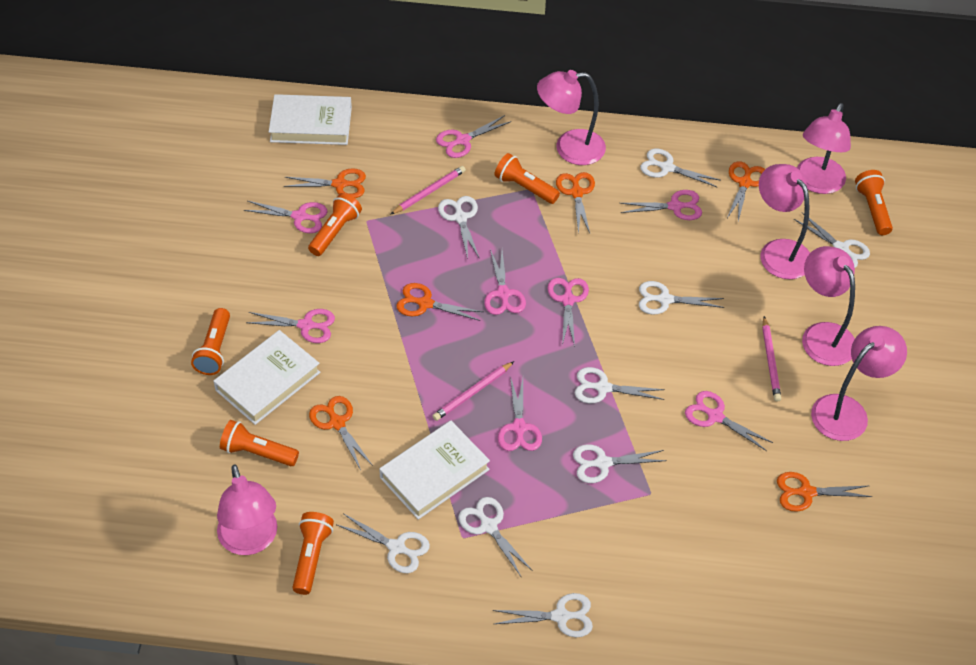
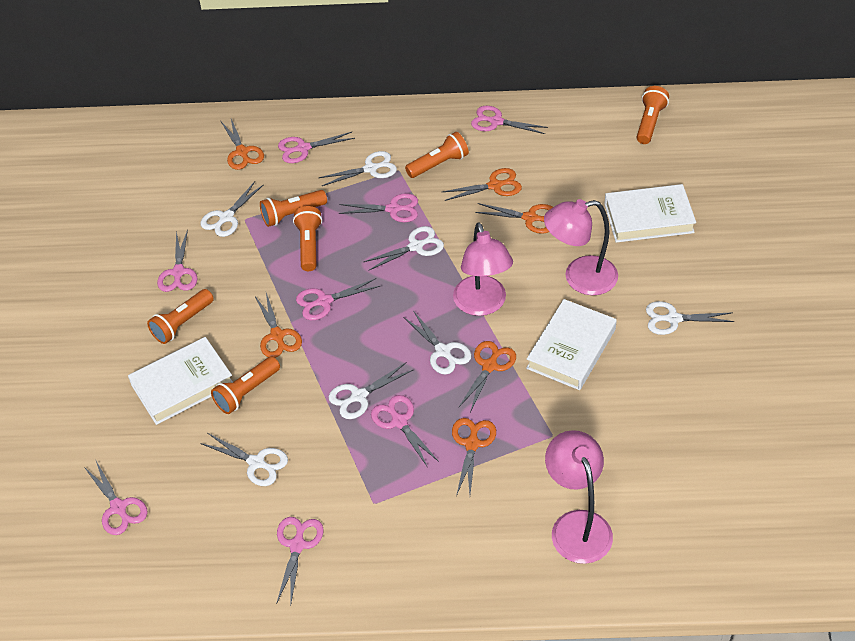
pink lamp: 6 -> 3
pink pencil: 3 -> 0
white scissors: 9 -> 7

